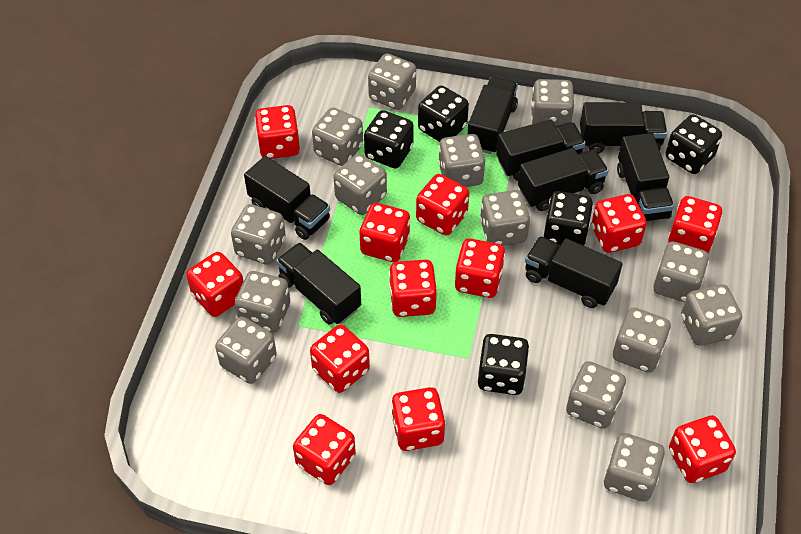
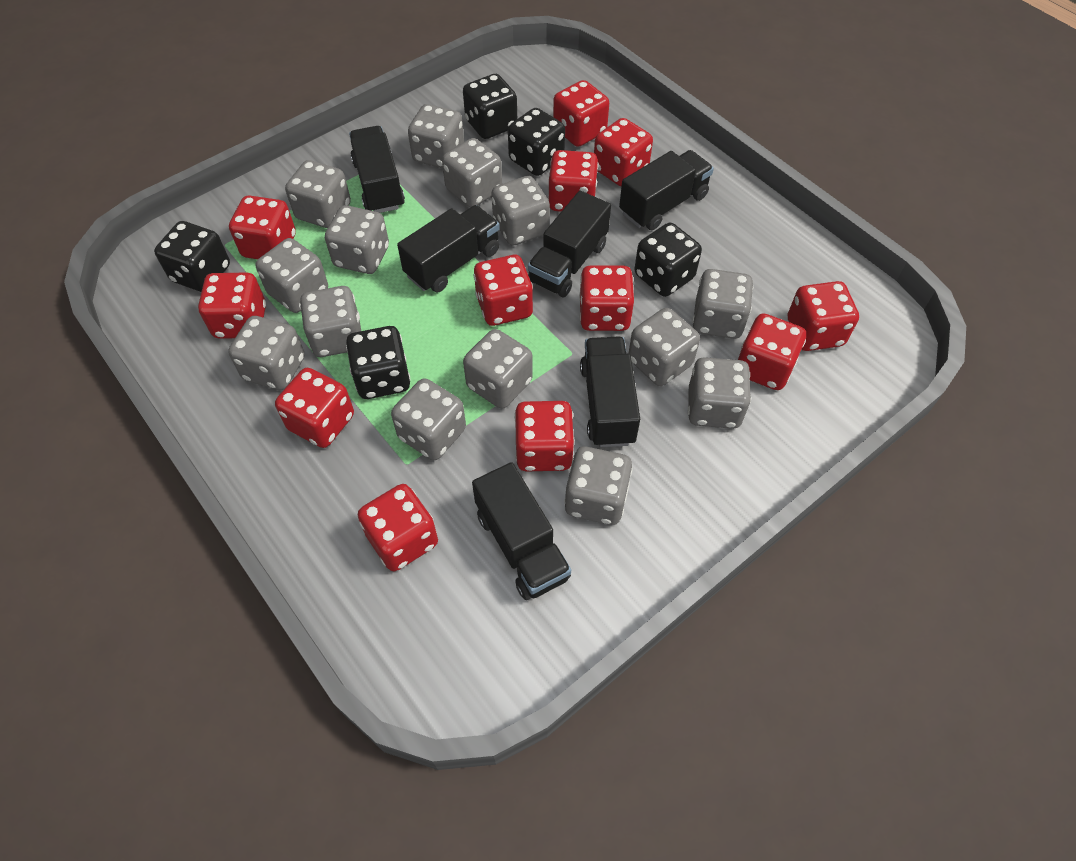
black truck: 8 -> 6

